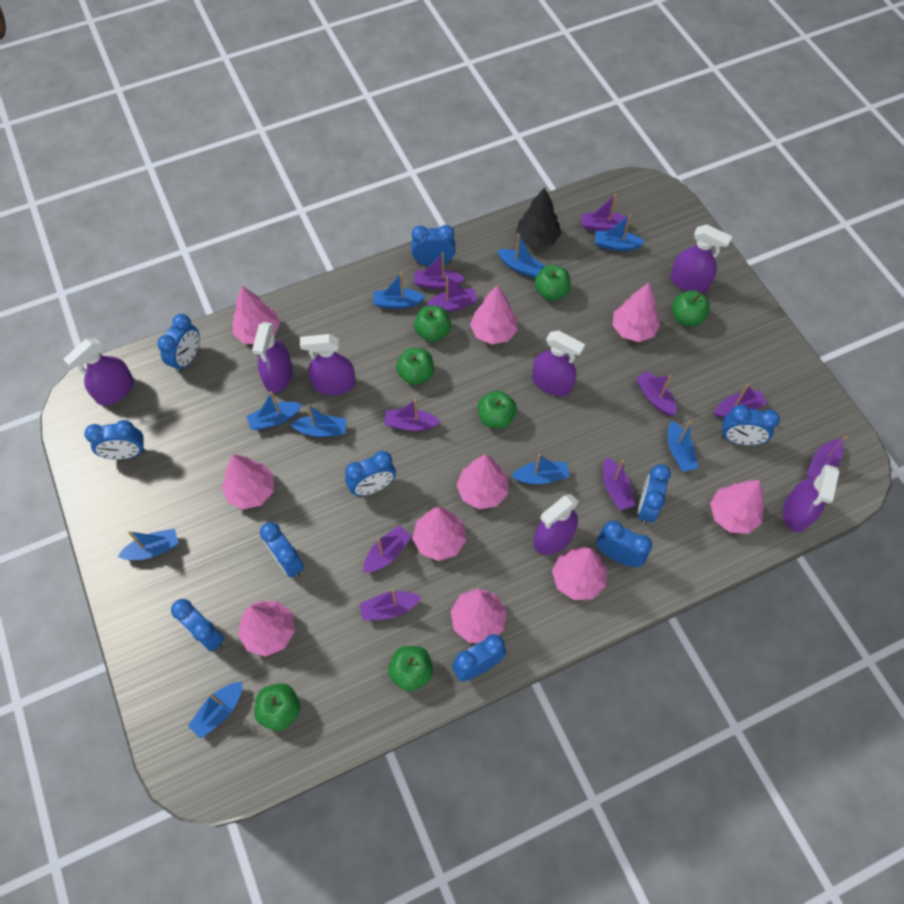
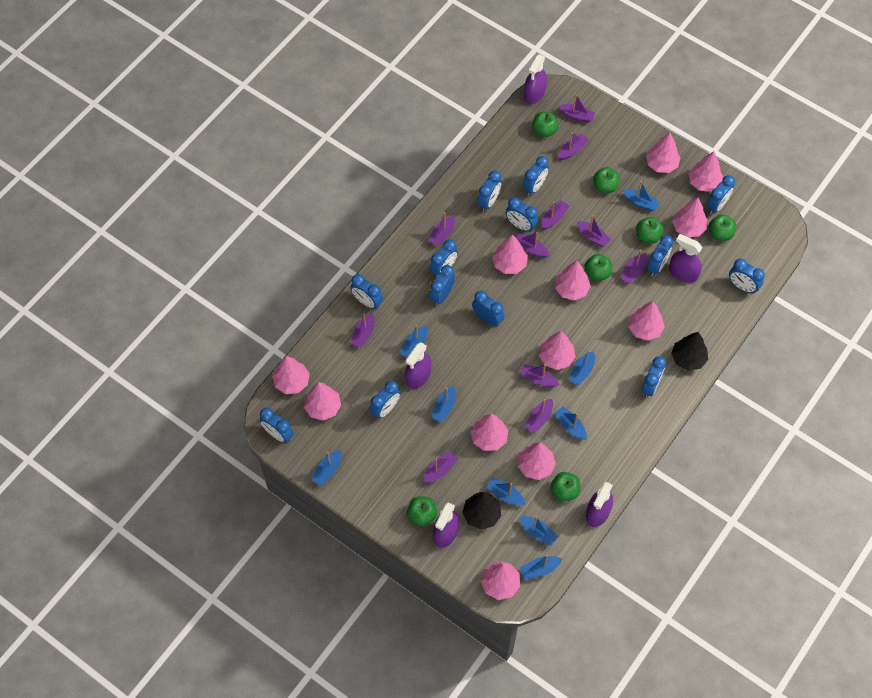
black tree: 1 -> 2
blue clock: 10 -> 13
pink tree: 10 -> 12
purple boat: 10 -> 11
purple spray bottle: 7 -> 5

